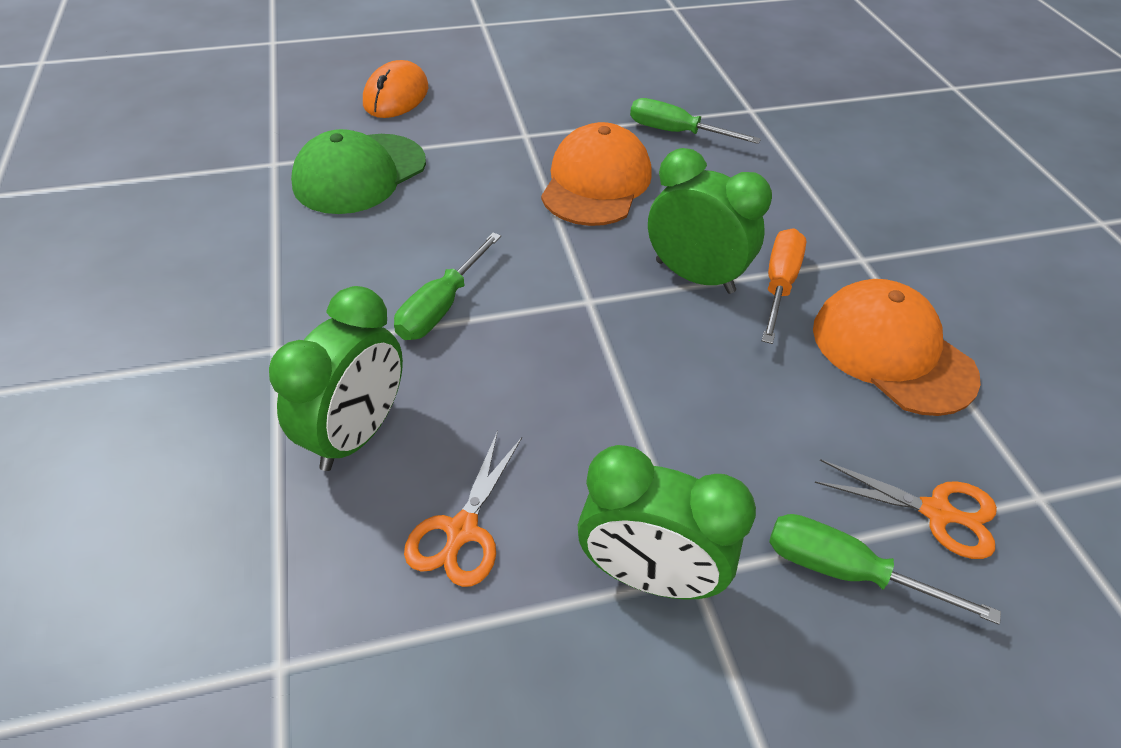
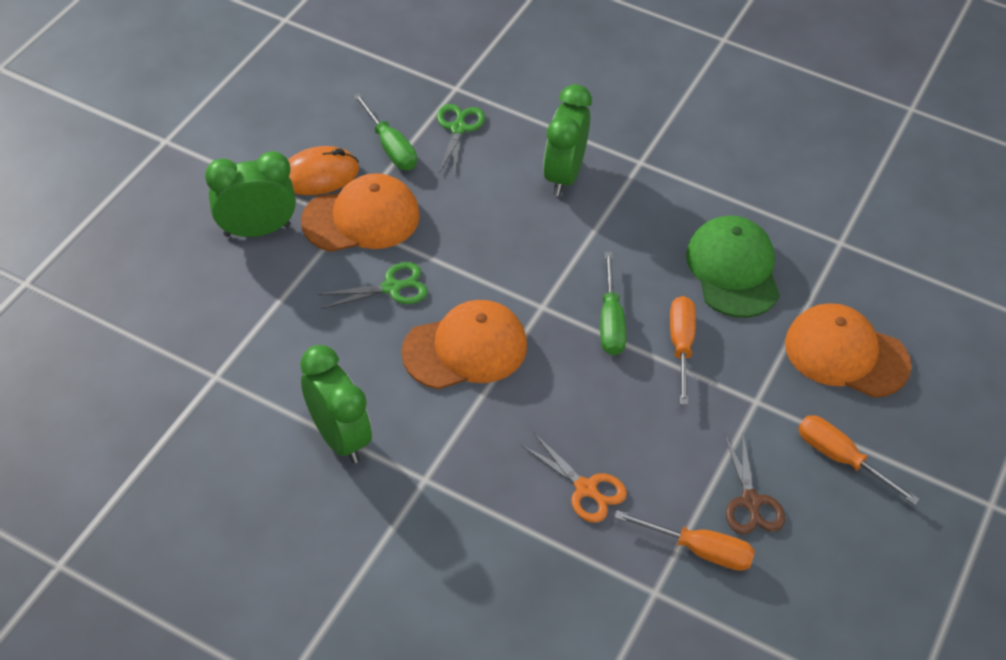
brown scissors: 0 -> 1
green scissors: 0 -> 2
green screwdriver: 3 -> 2
orange cap: 2 -> 3
orange scissors: 2 -> 1
orange screwdriver: 1 -> 3

